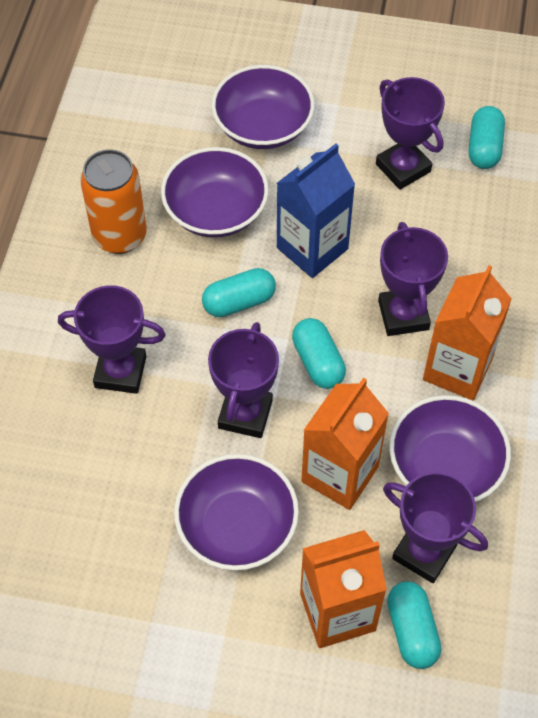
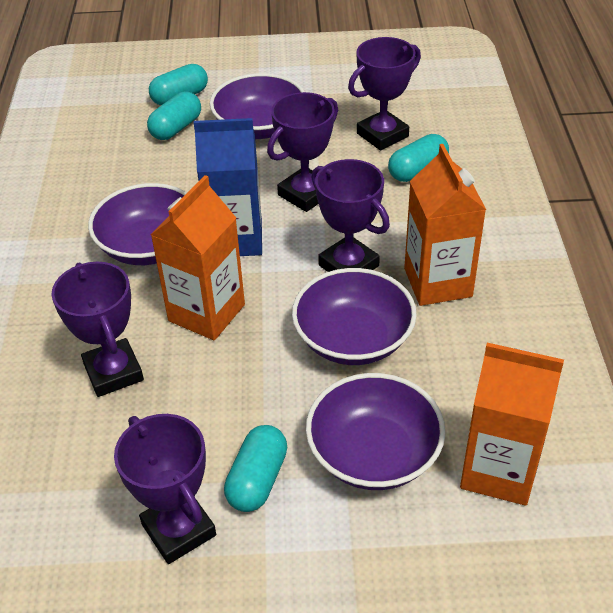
orange can: 1 -> 0

